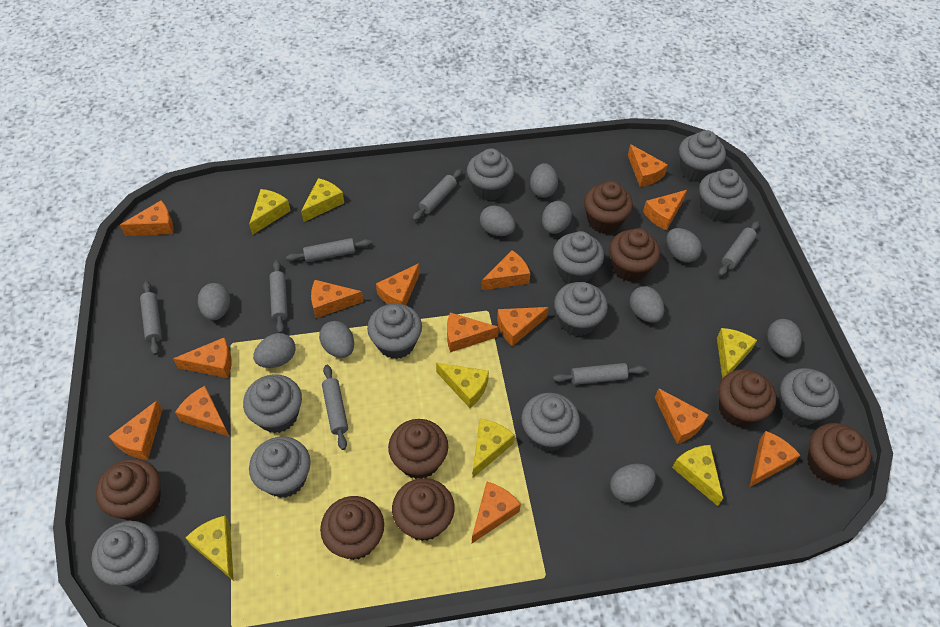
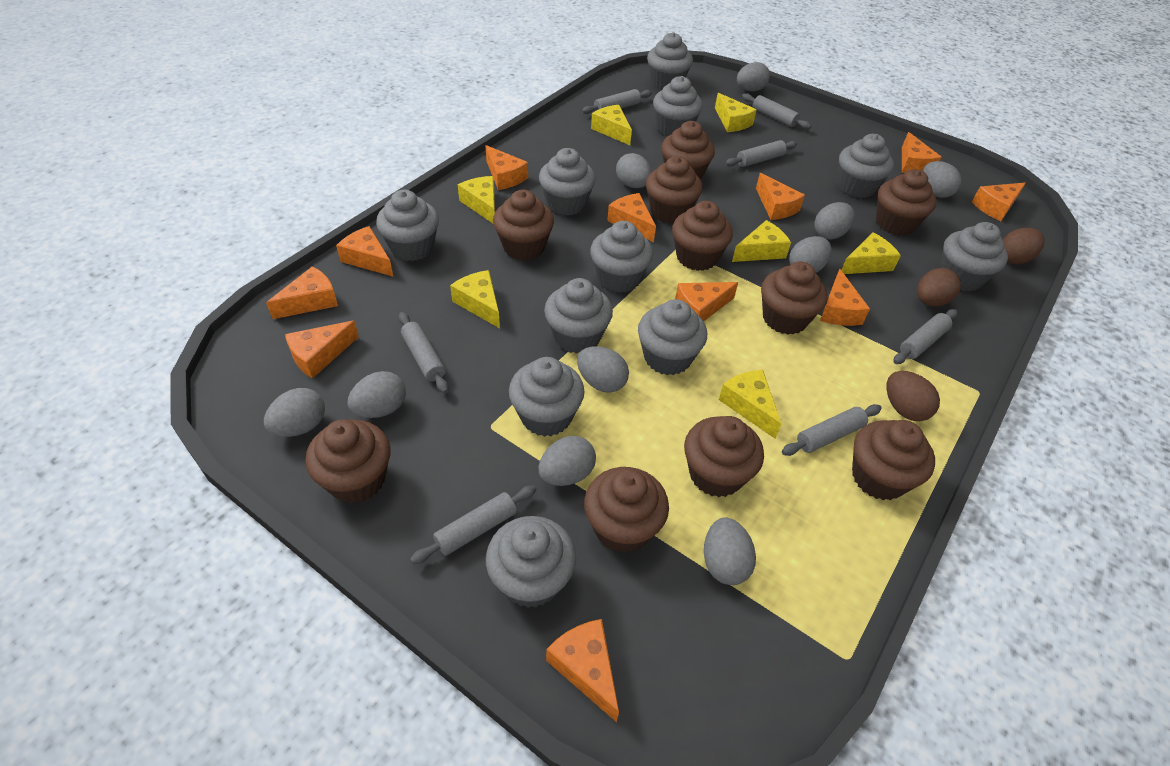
brown cupcake: 8 -> 10
brown egg: 0 -> 3
orange cheese: 14 -> 11

